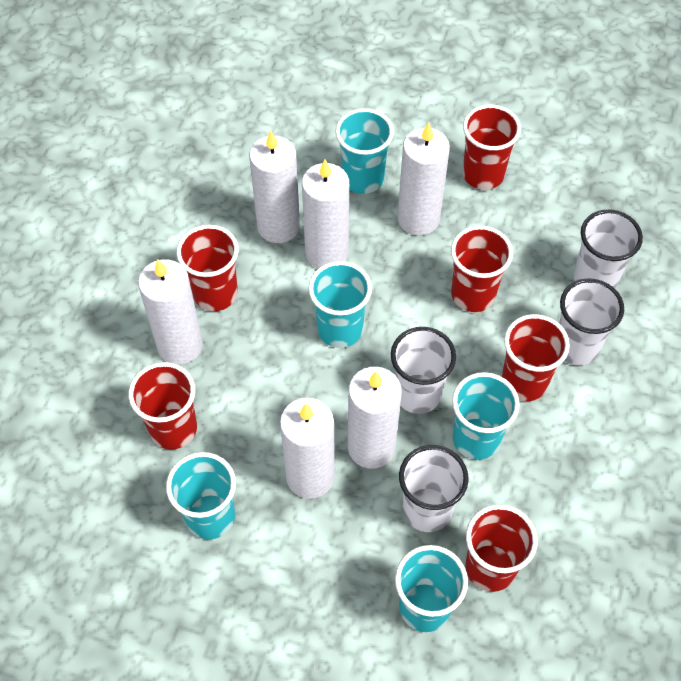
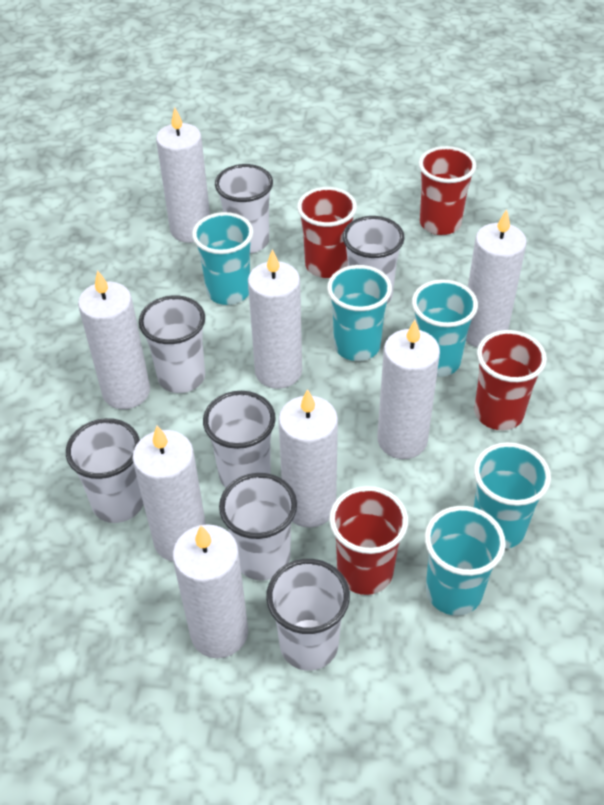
red cup: 6 -> 4
white candle: 6 -> 8
white cup: 4 -> 7

